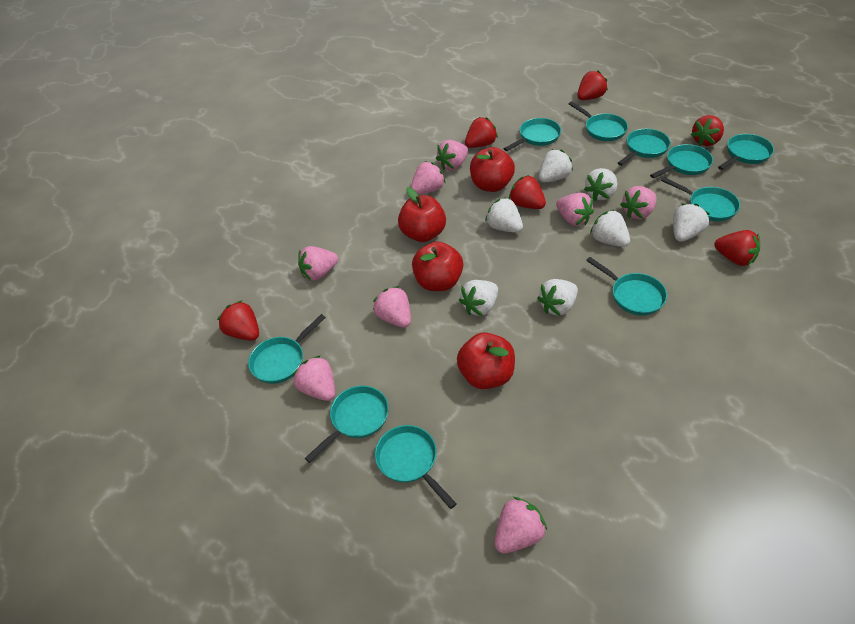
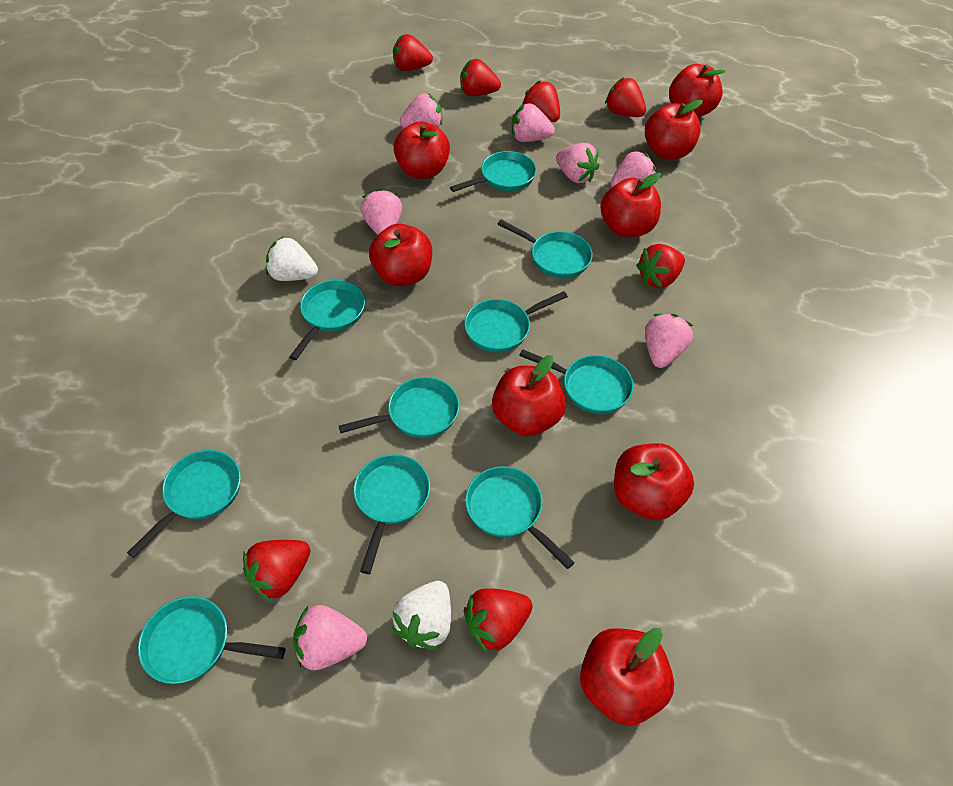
pink strawberry: 8 -> 7
red apple: 4 -> 8
red strawberry: 6 -> 7
white strawberry: 7 -> 2

